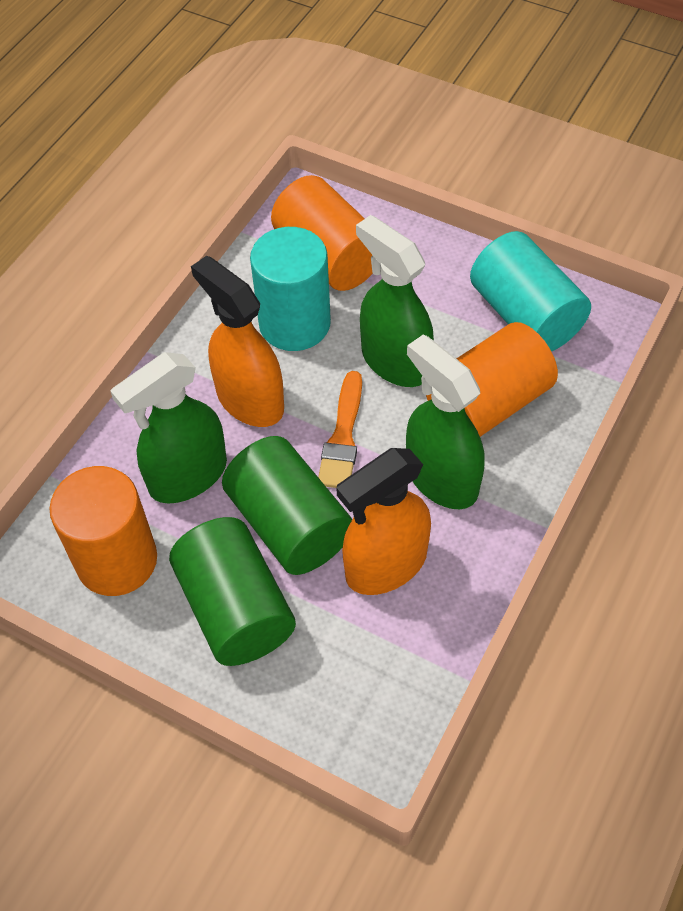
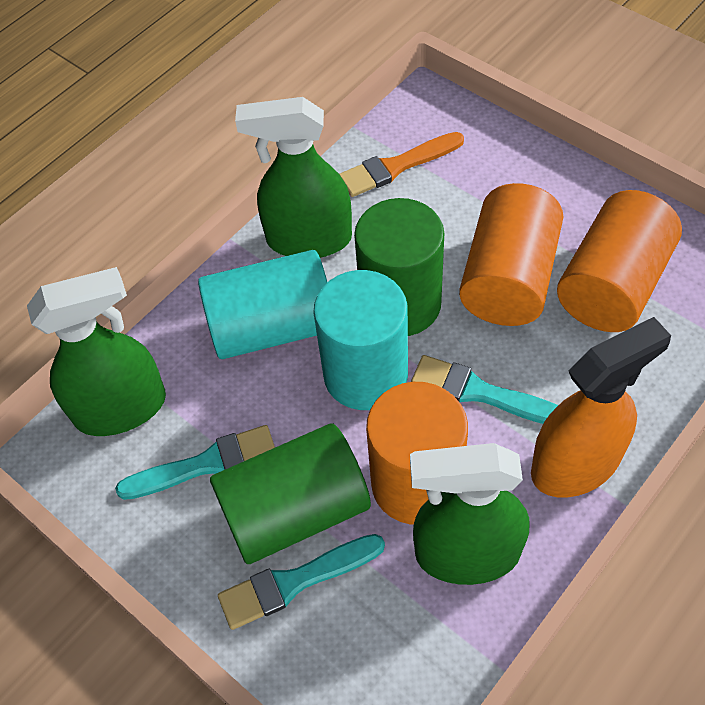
orange spray bottle: 2 -> 1
turquoise brush: 0 -> 3

